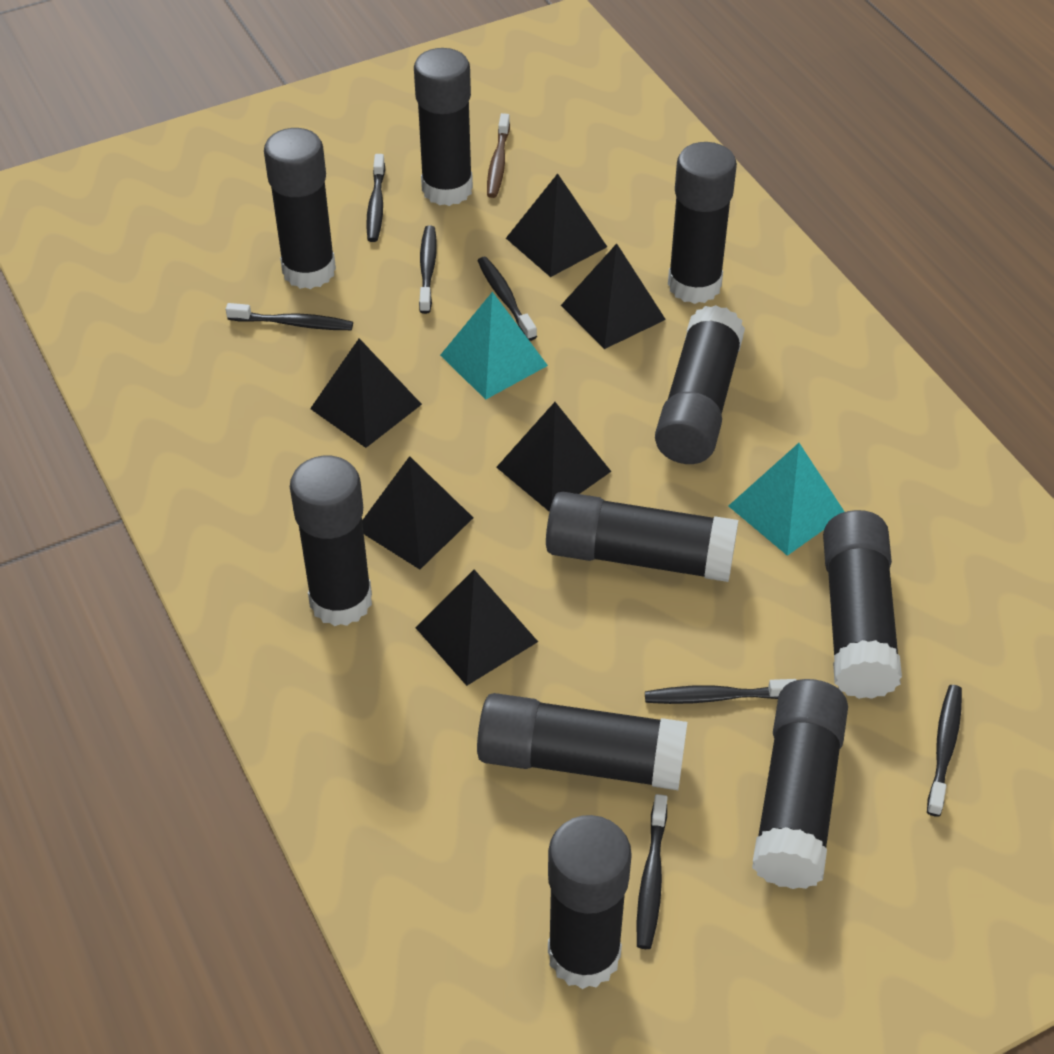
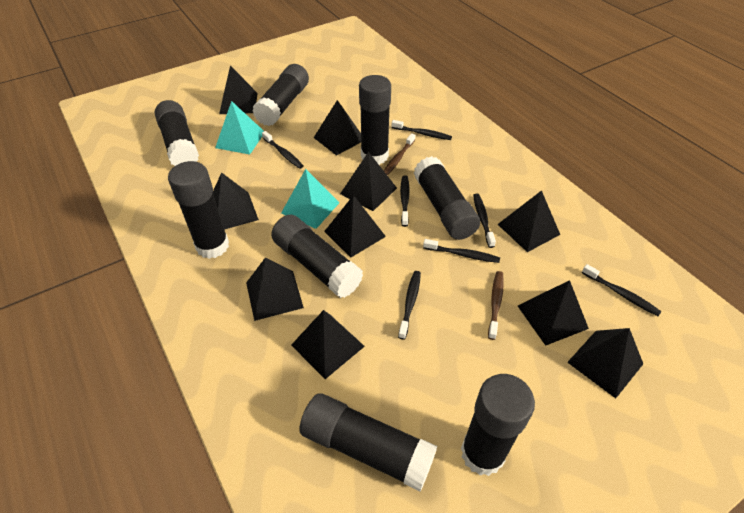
black glue stick: 10 -> 8
black pyramid: 6 -> 10
brown toothbrush: 1 -> 2

